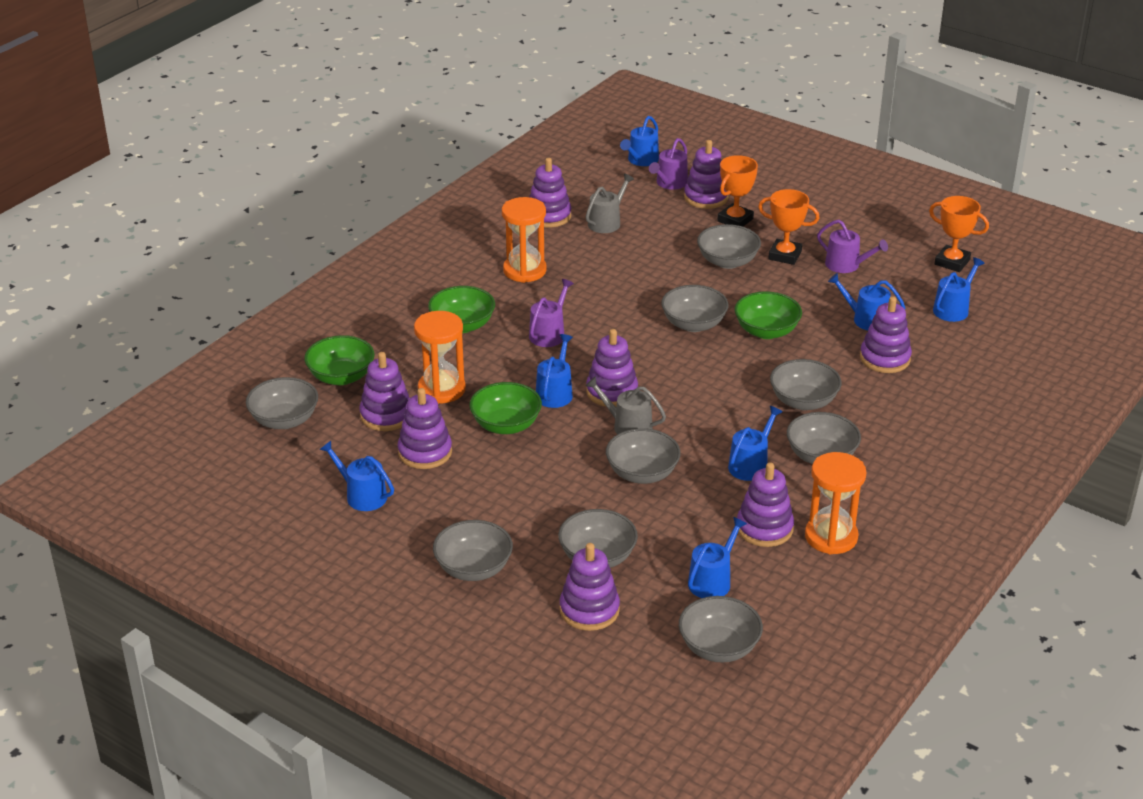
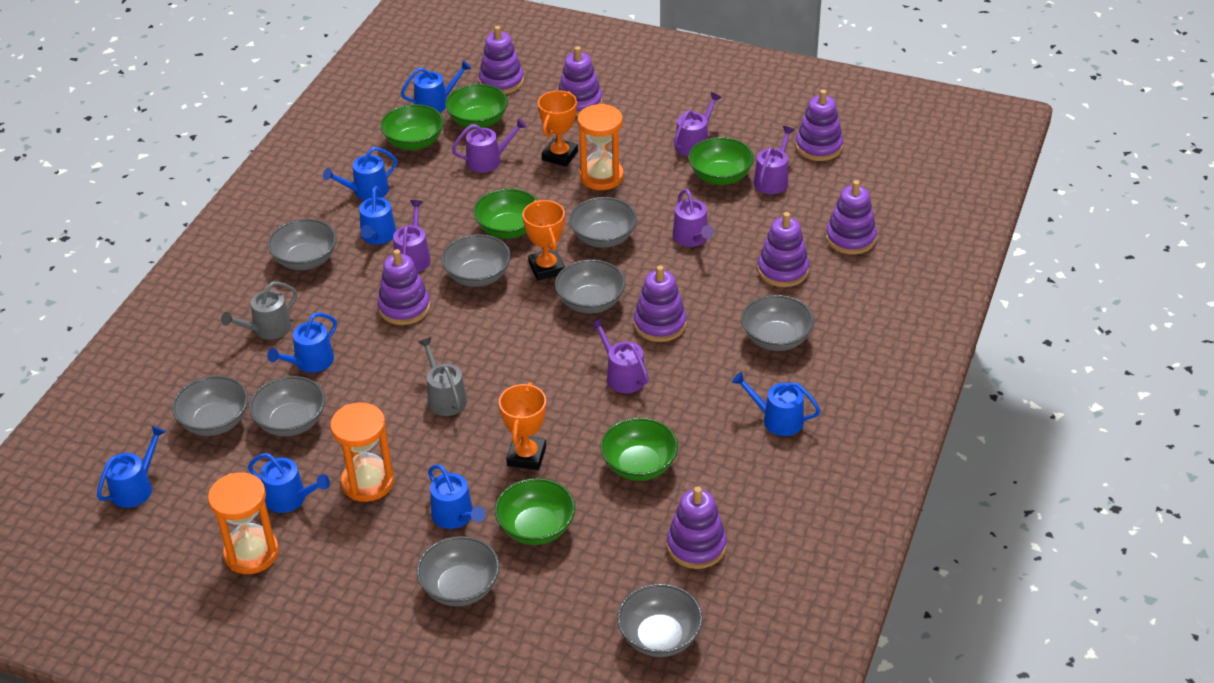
blue watering can: 7 -> 8
green bowl: 4 -> 6
purple watering can: 3 -> 6

